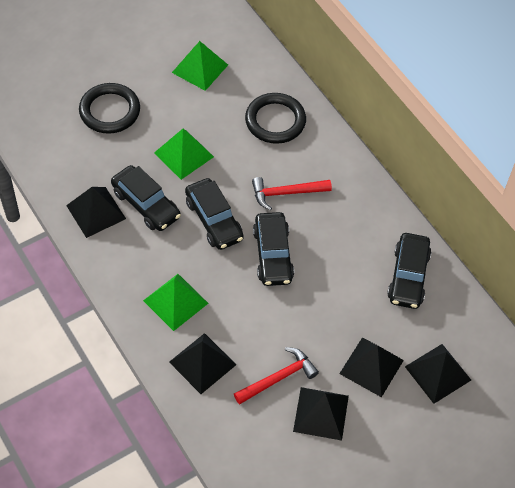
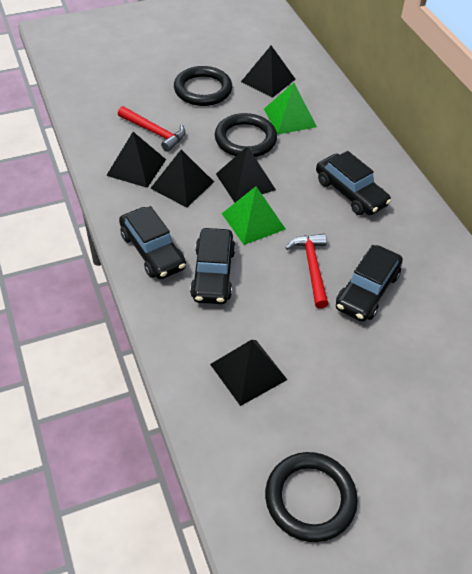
black ring: 2 -> 3
green pyramid: 3 -> 2

